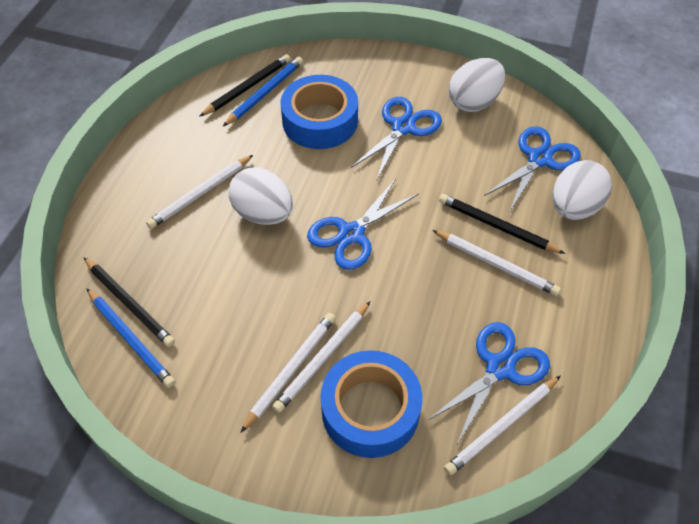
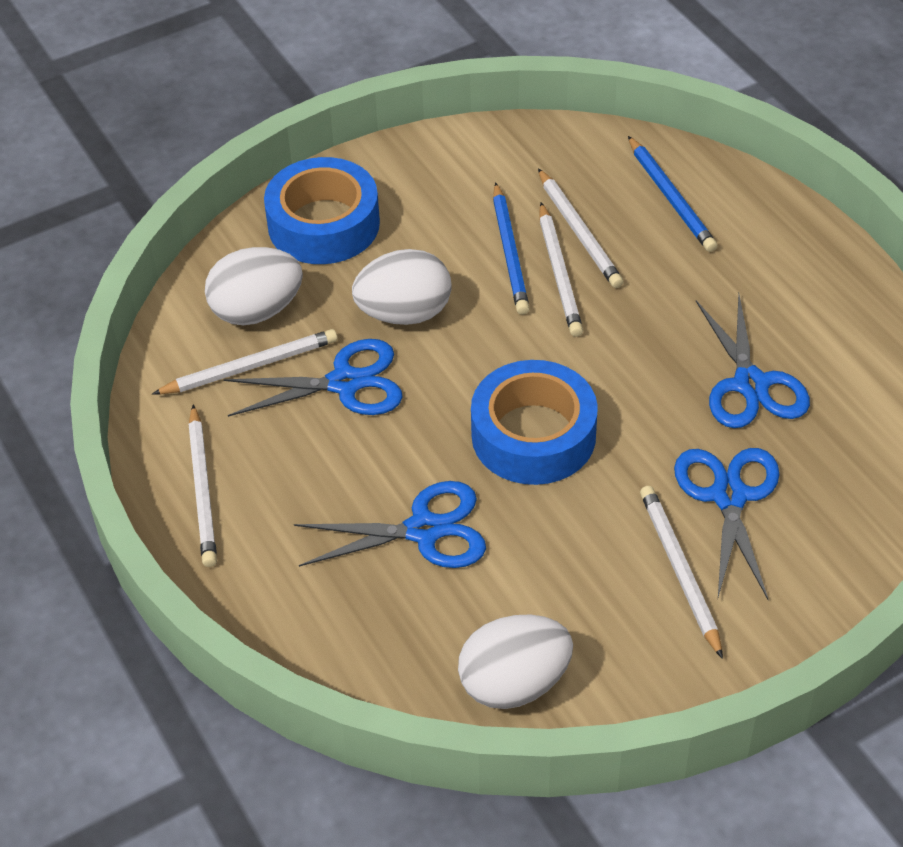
black pencil: 3 -> 0

